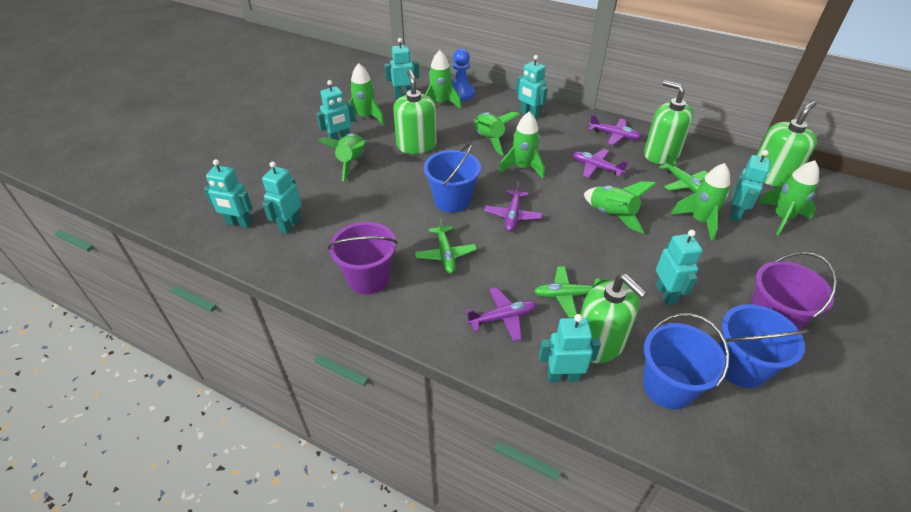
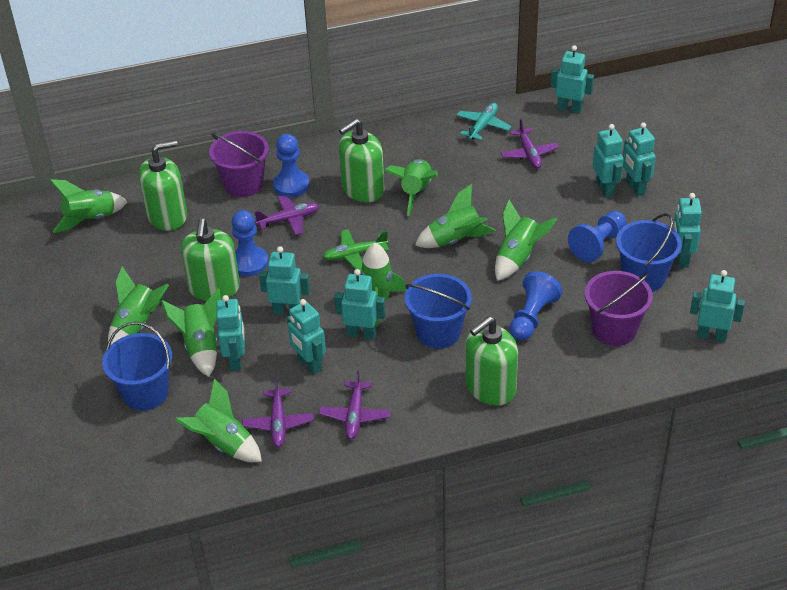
blue pawn: 1 -> 4
green plane: 3 -> 1
turquoise plane: 0 -> 1
turquoise robot: 8 -> 9

